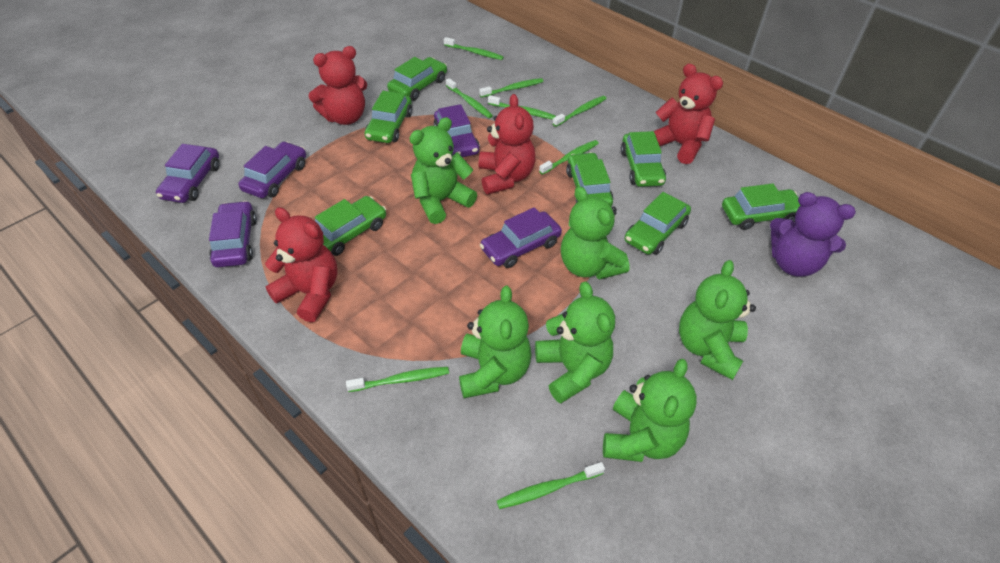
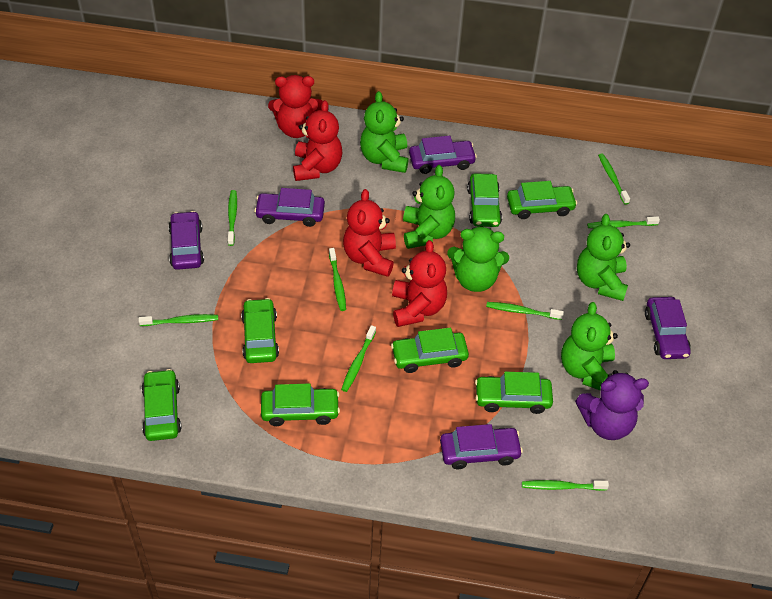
green teddy bear: 6 -> 5

